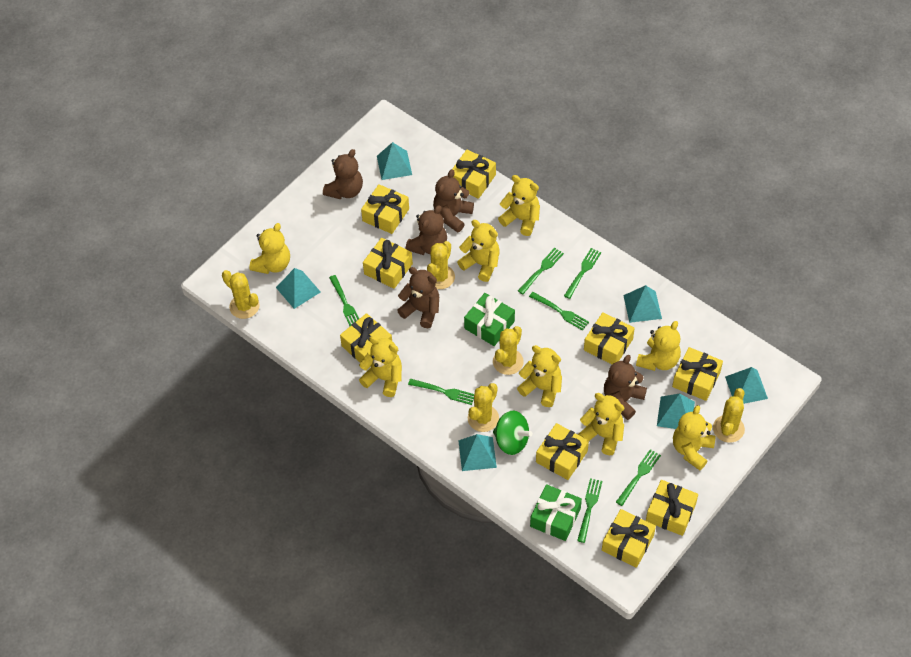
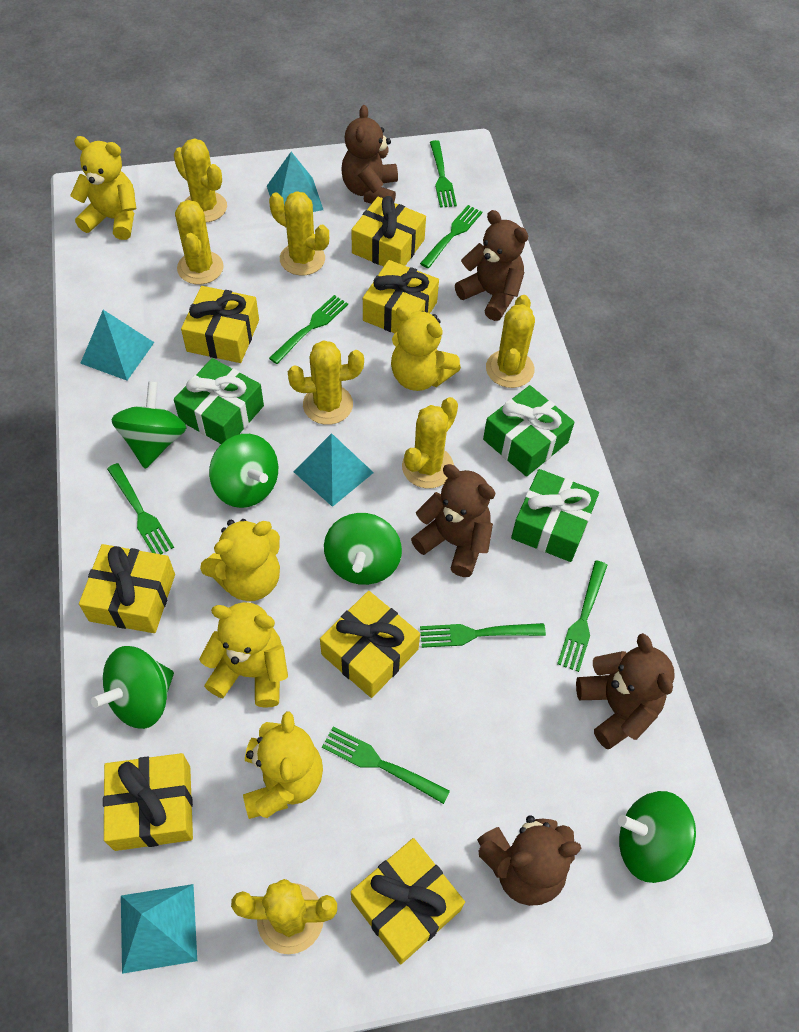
green gift: 2 -> 3
green spinning top: 1 -> 5
turquoise pyramid: 6 -> 4
yellow cactus: 5 -> 7
yellow gift: 9 -> 7
yellow teddy bear: 8 -> 5

